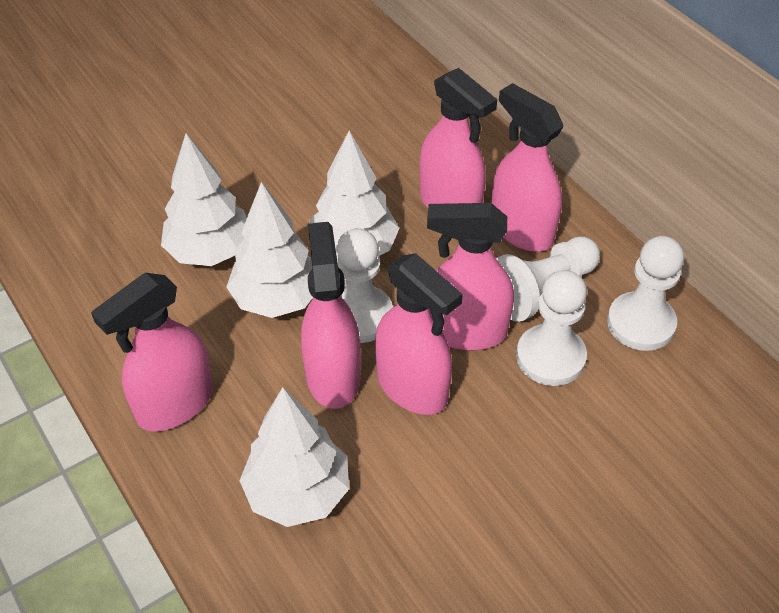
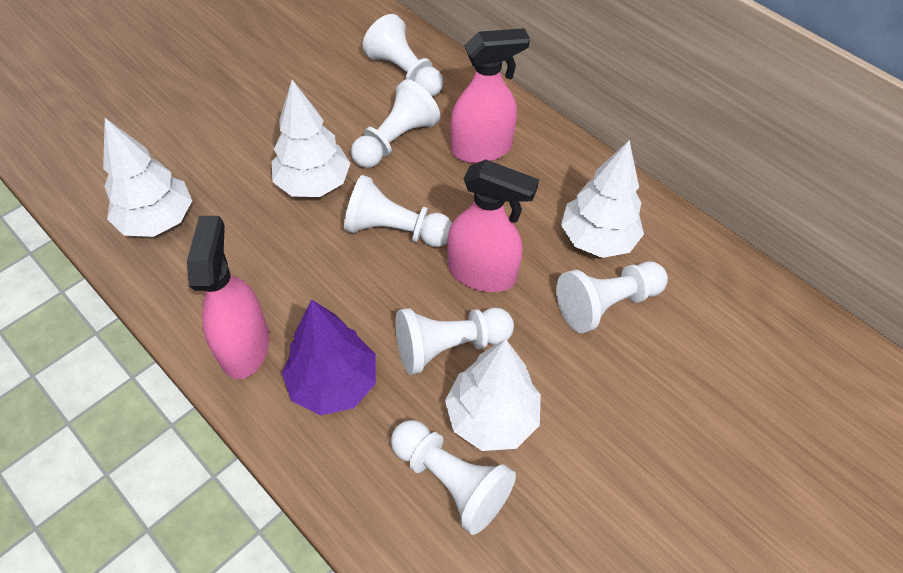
pink spray bottle: 6 -> 3
purple tree: 0 -> 1
white pawn: 4 -> 6

